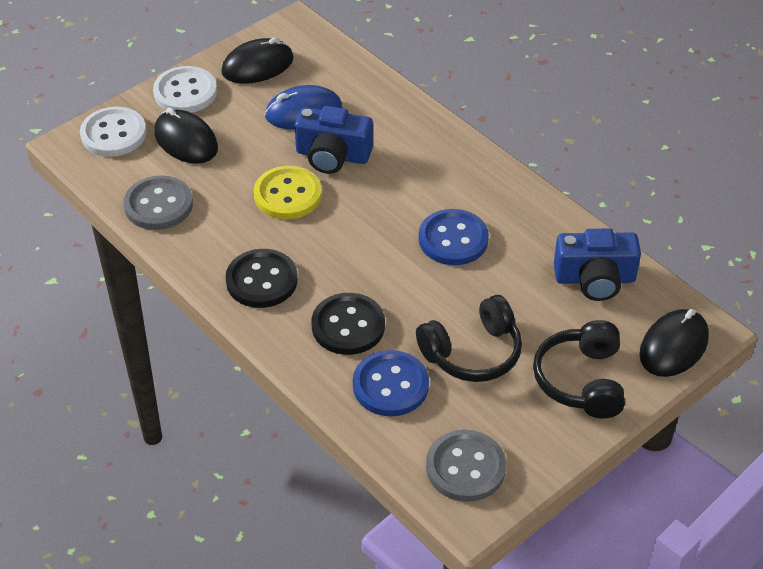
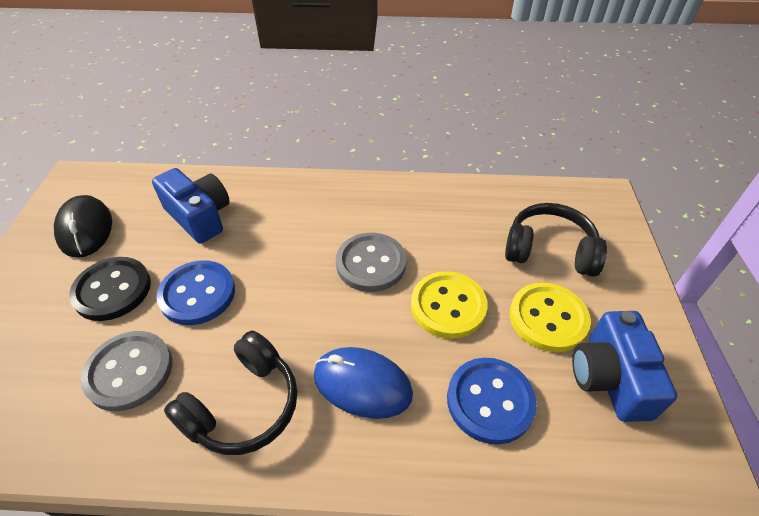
black button: 2 -> 1
black mouse: 3 -> 1
white button: 2 -> 0
yellow button: 1 -> 2

